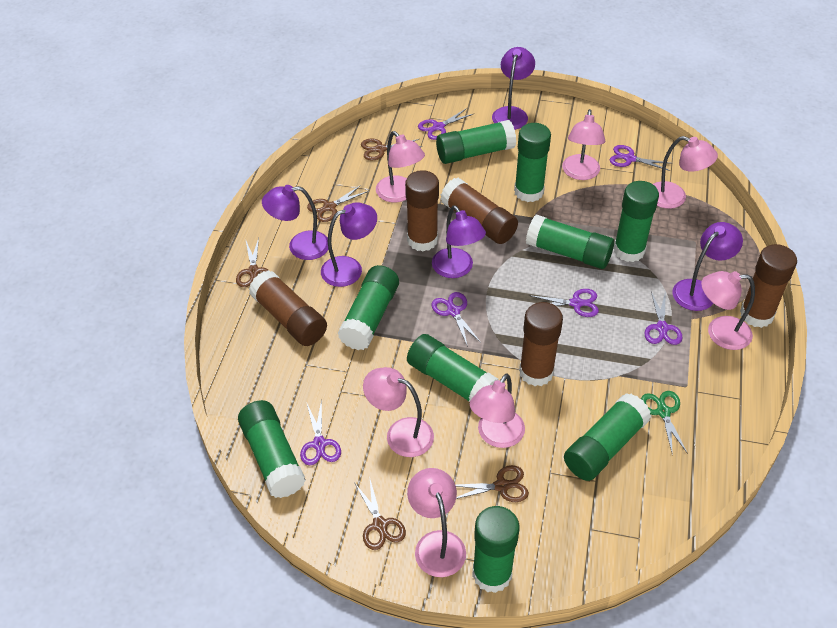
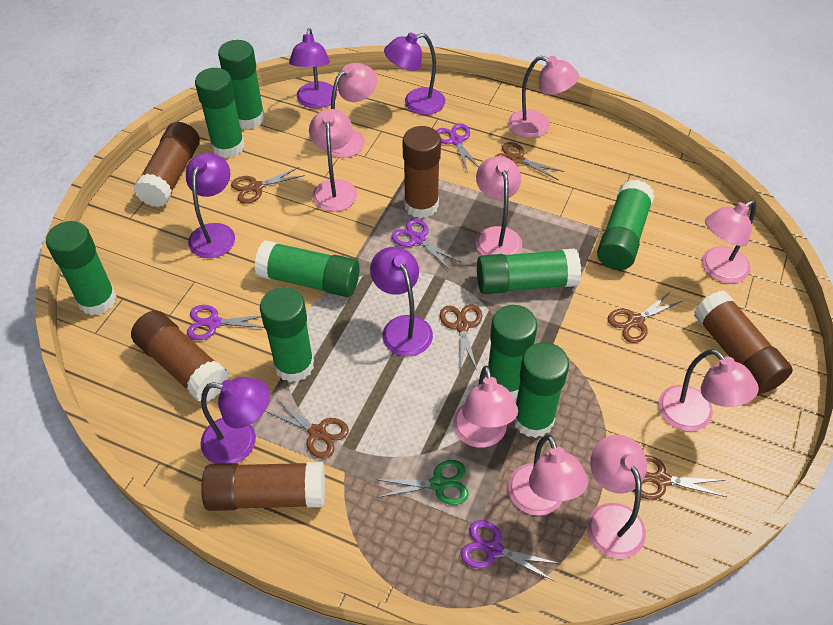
brown scissors: 5 -> 6
pink lamp: 7 -> 9
purple scissors: 6 -> 4

